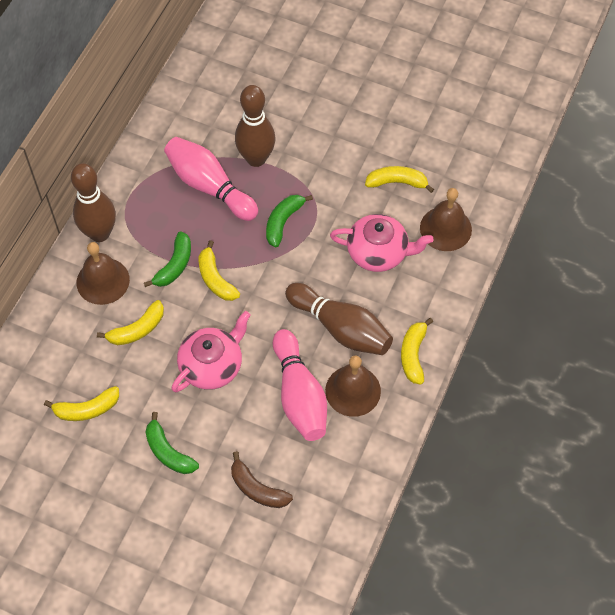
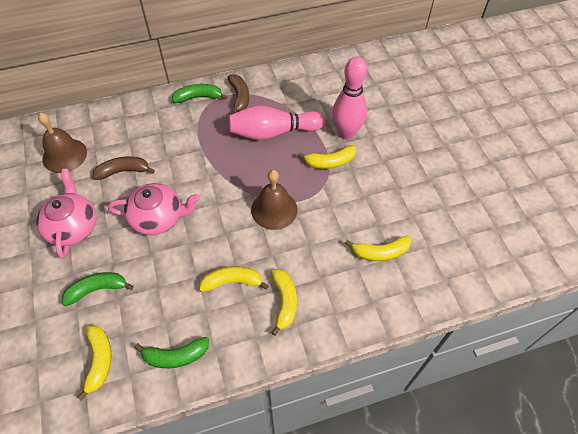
brown banana: 1 -> 2
brown bell: 3 -> 2
brown bowling pin: 3 -> 0

